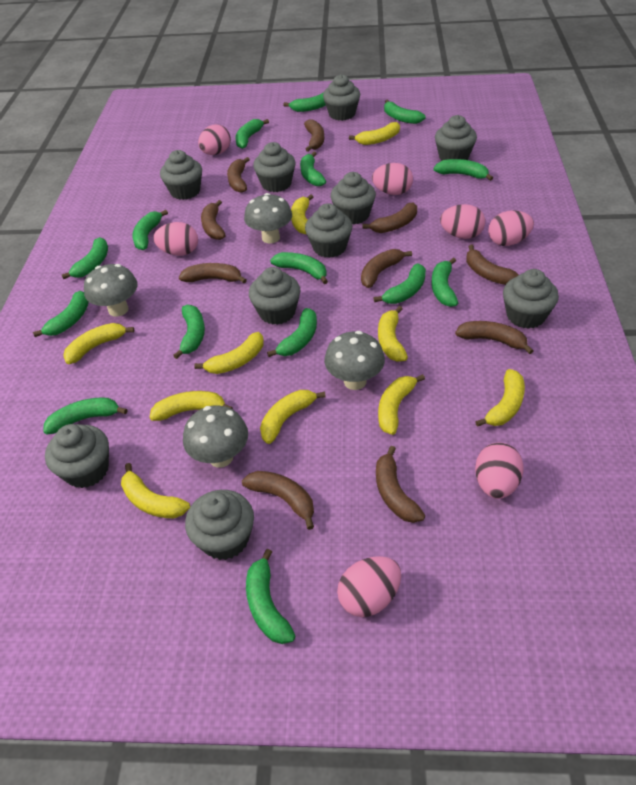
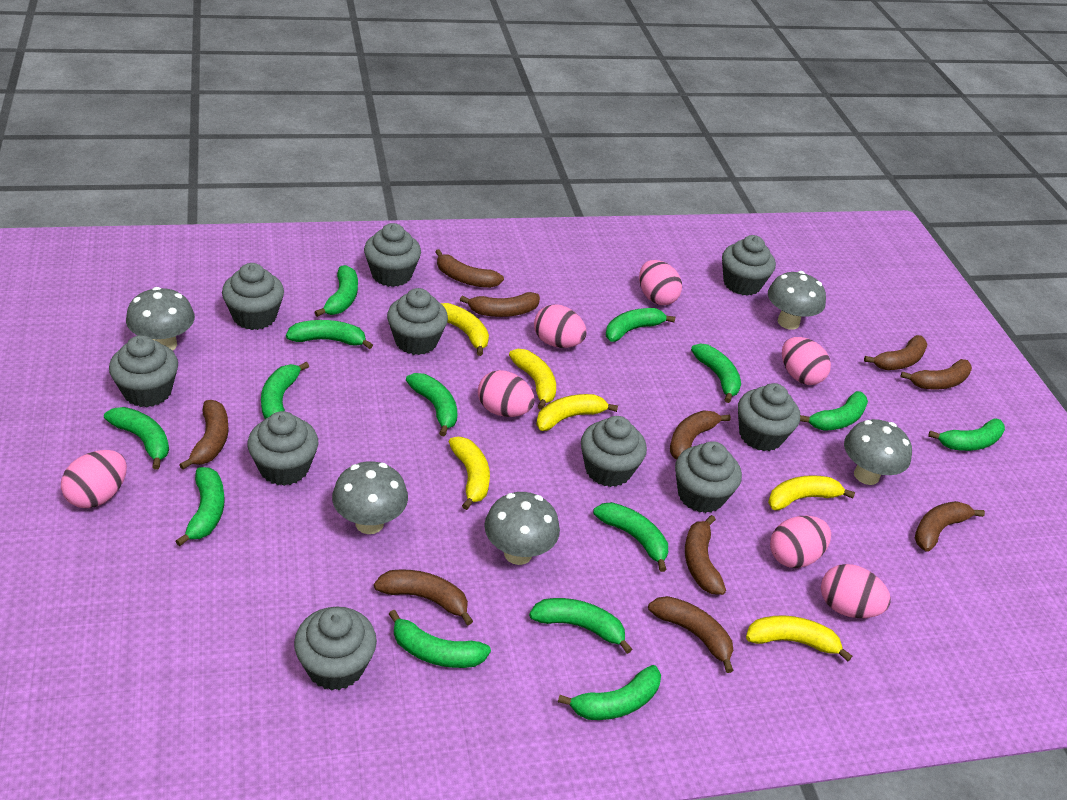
green banana: 15 -> 14
grey mushroom: 4 -> 5
yellow banana: 10 -> 6

